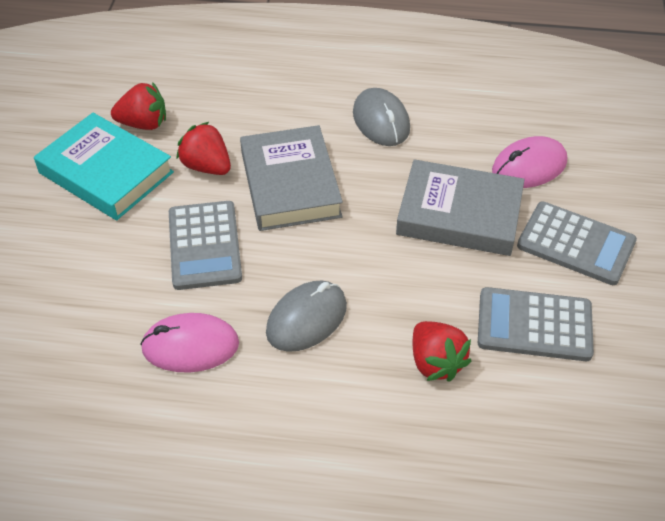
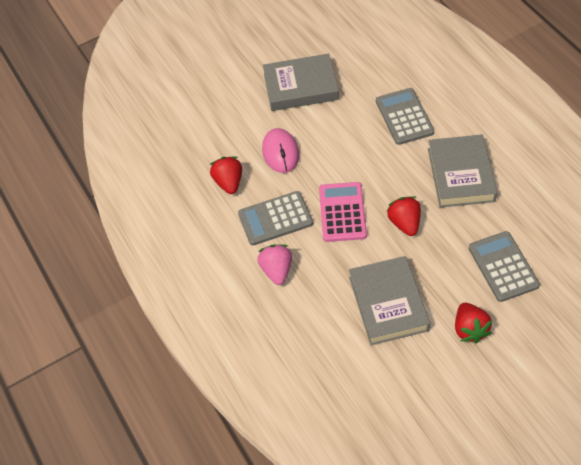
grey book: 2 -> 3
grey mouse: 2 -> 0
pink calculator: 0 -> 1
pink mouse: 2 -> 1
pink strawberry: 0 -> 1
turquoise book: 1 -> 0

